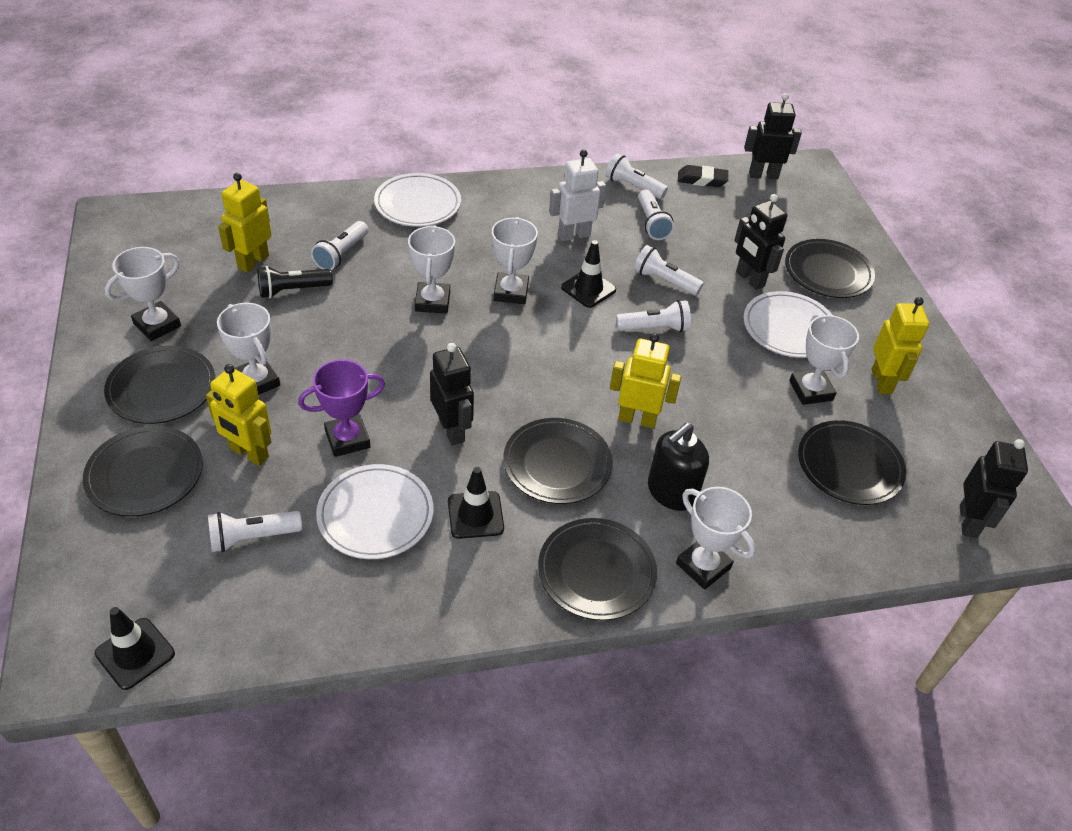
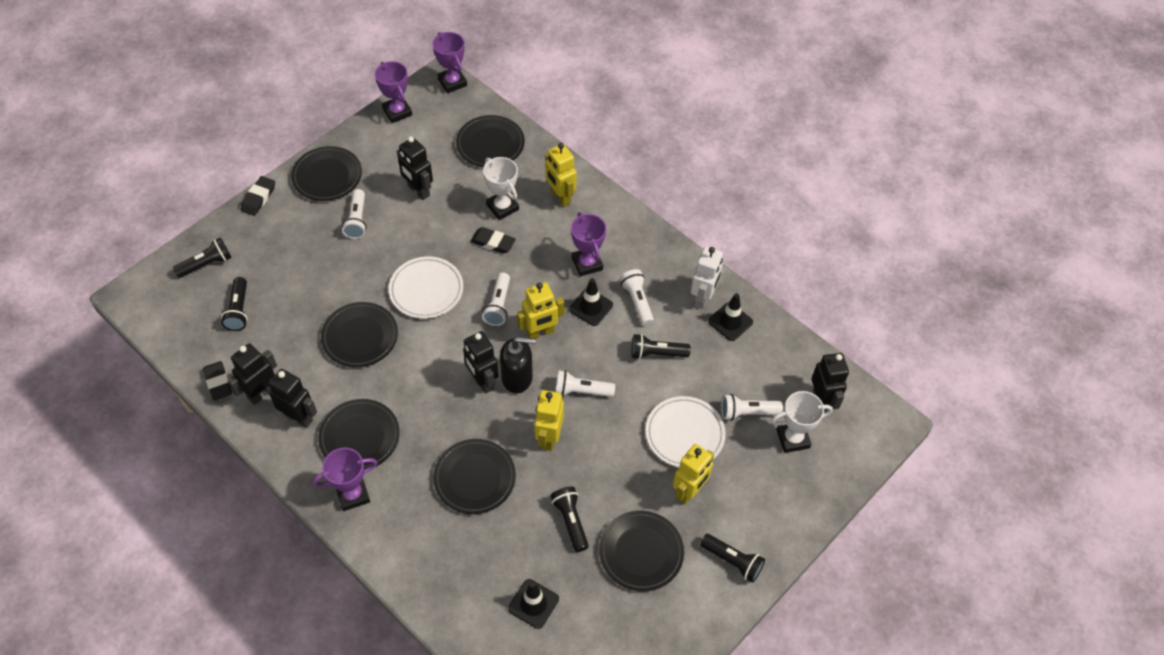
black eraser: 1 -> 3
black flashlight: 1 -> 5
black robot: 4 -> 5
purple trophy: 1 -> 4
white flashlight: 6 -> 5
white plate: 3 -> 2
white trophy: 6 -> 2

